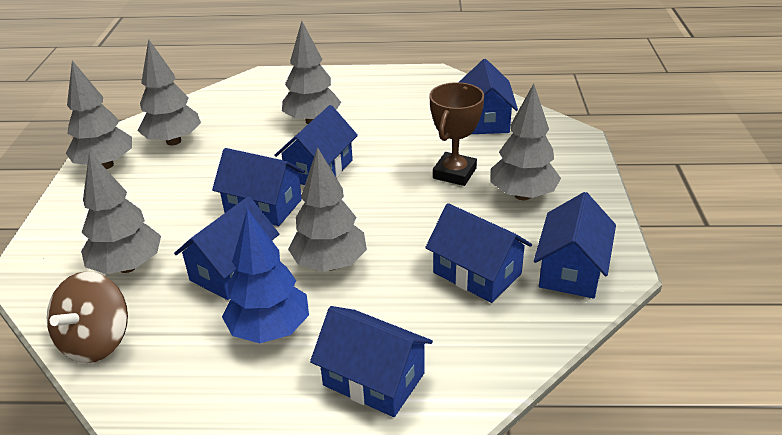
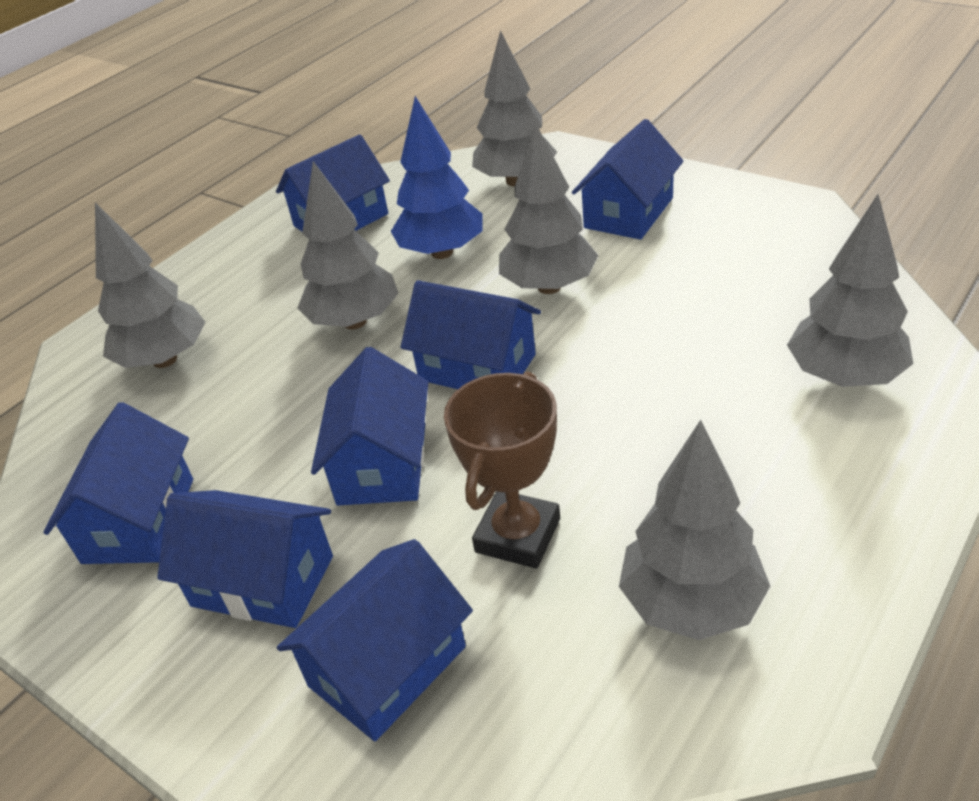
brown spinning top: 1 -> 0

